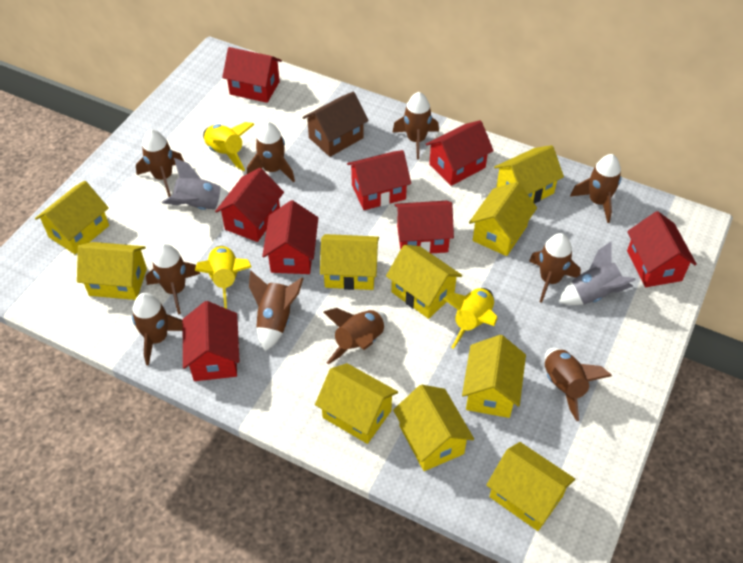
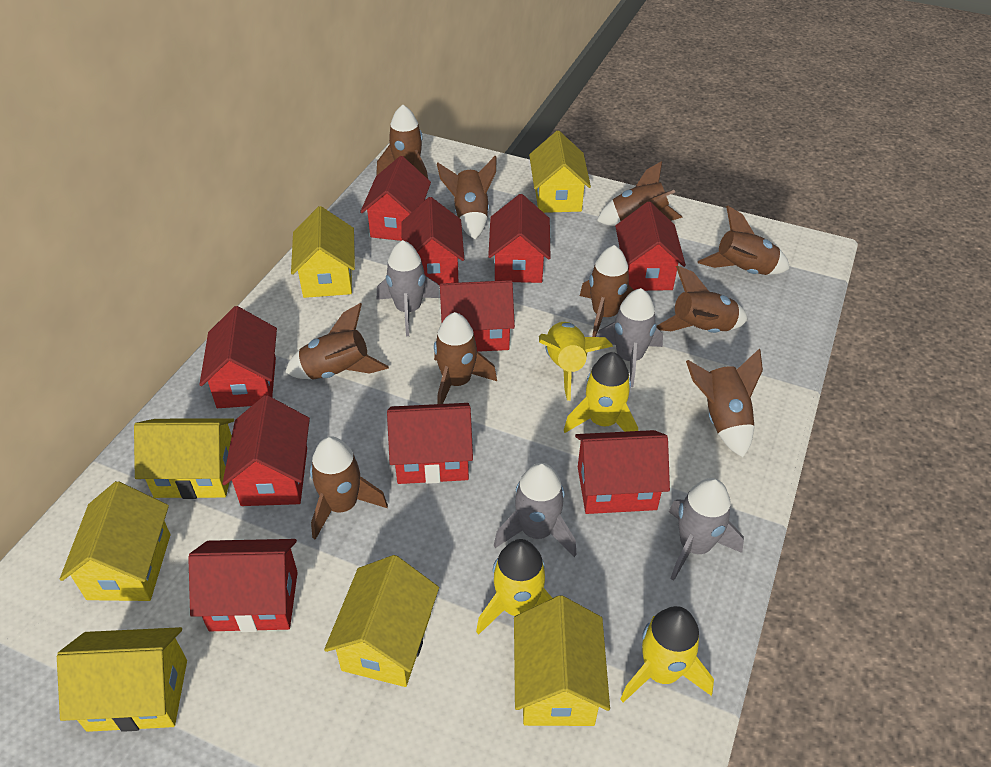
brown house: 1 -> 0
grey rocket: 2 -> 4
red house: 8 -> 10
yellow house: 10 -> 7
yellow rocket: 3 -> 4

